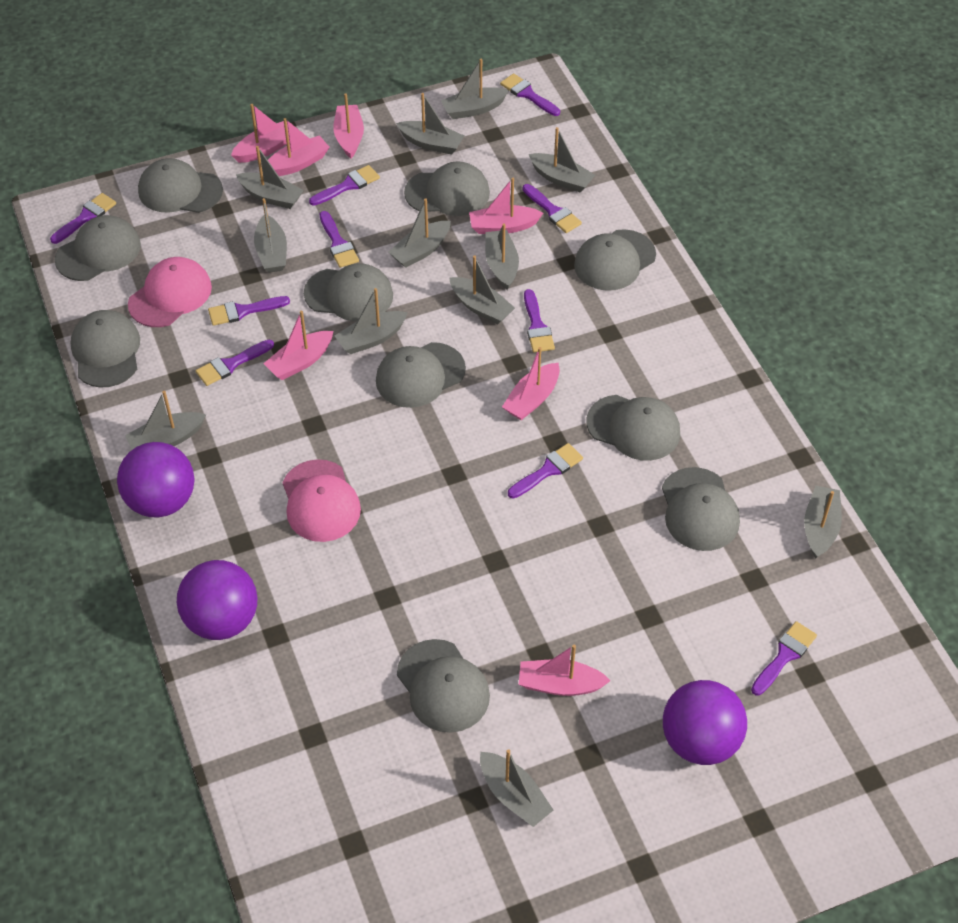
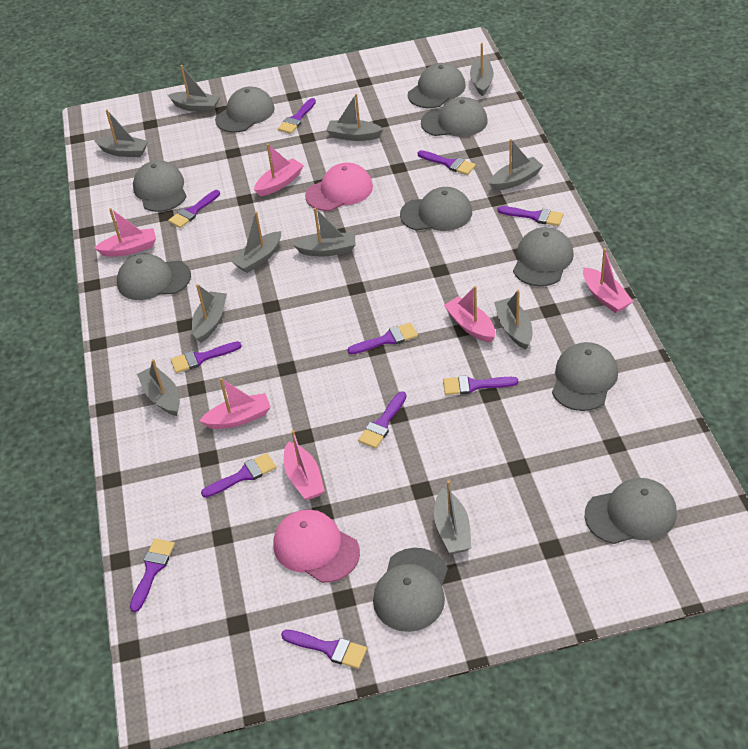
grey boat: 12 -> 11
pink boat: 7 -> 6
purple ball: 3 -> 0
purple brush: 10 -> 11

